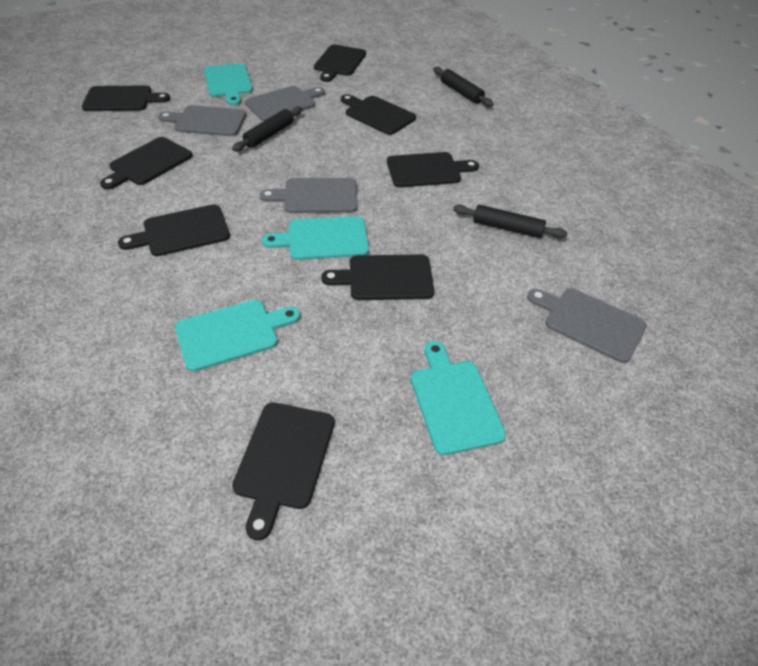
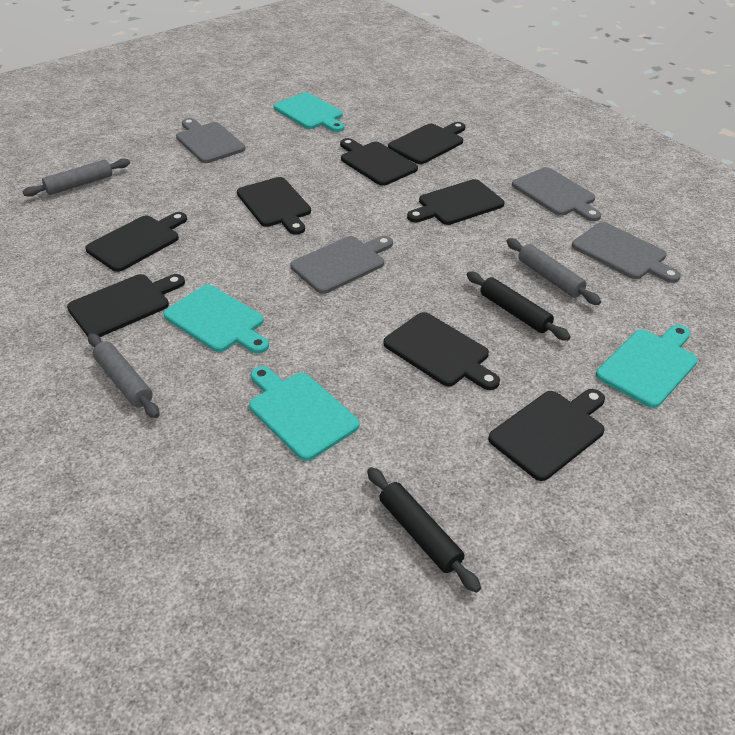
black rolling pin: 3 -> 2
grey rolling pin: 0 -> 3

